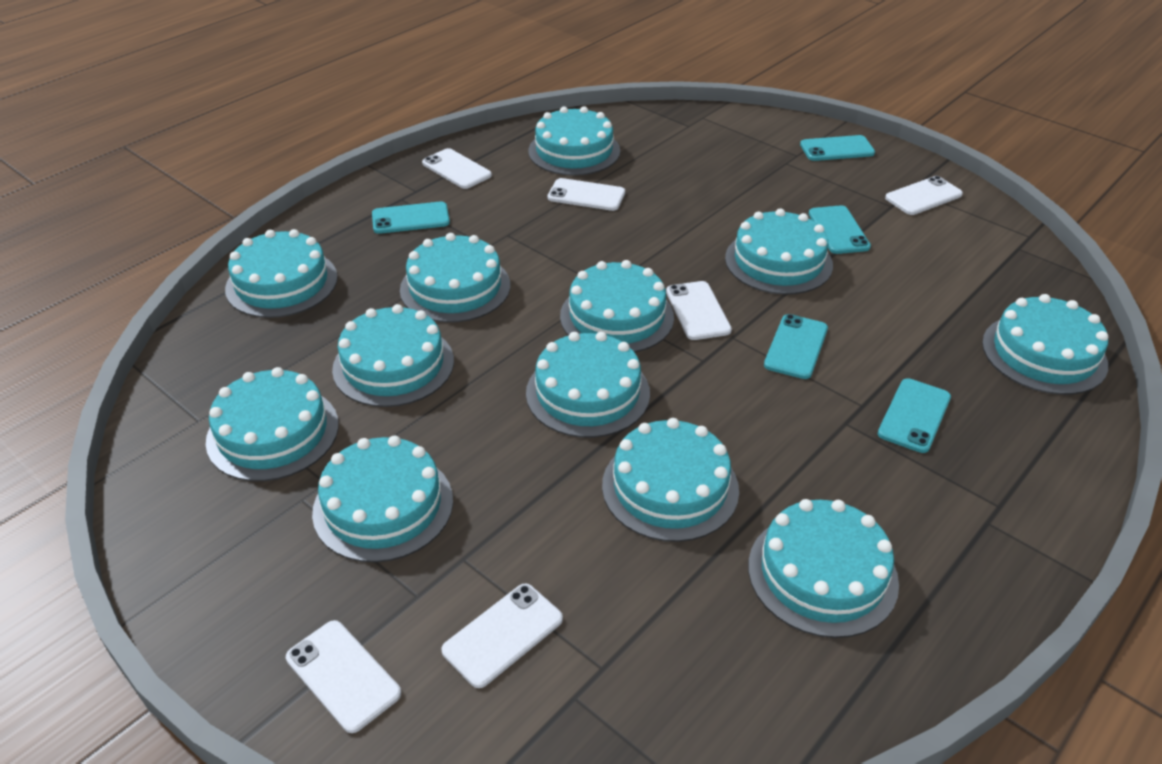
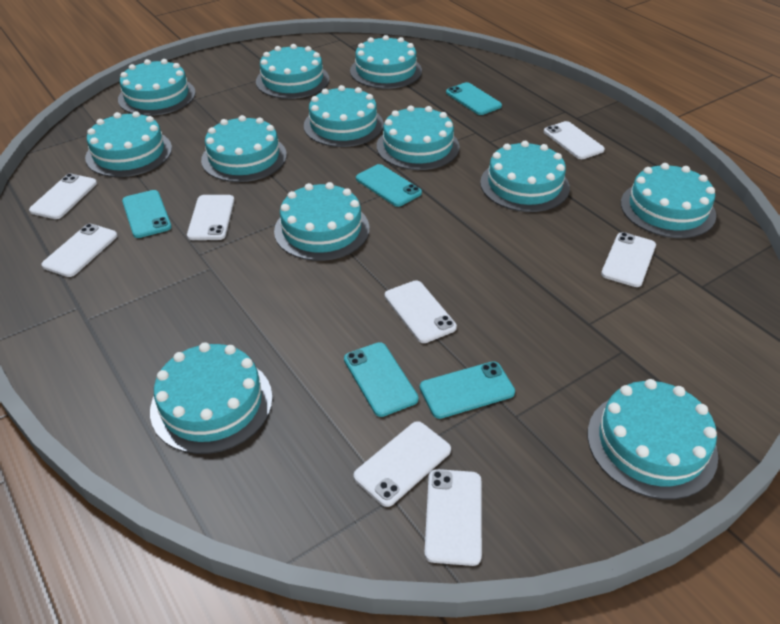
white phone: 6 -> 8

